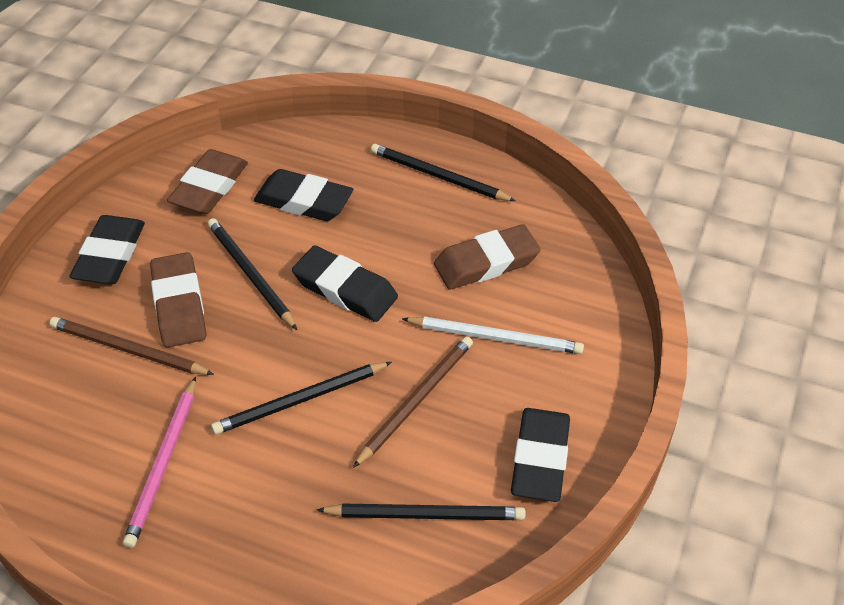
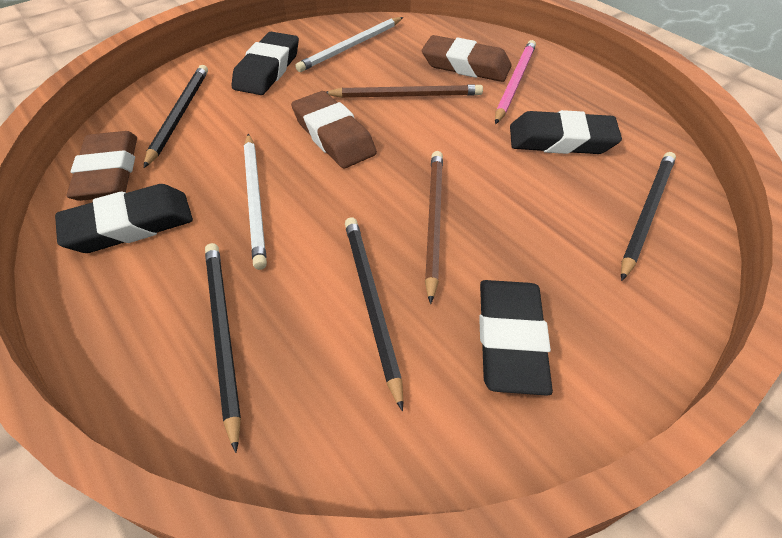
white pencil: 1 -> 2

